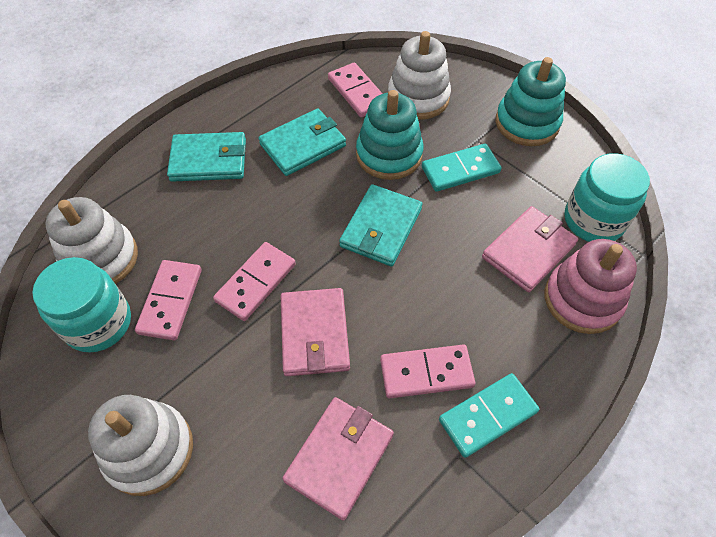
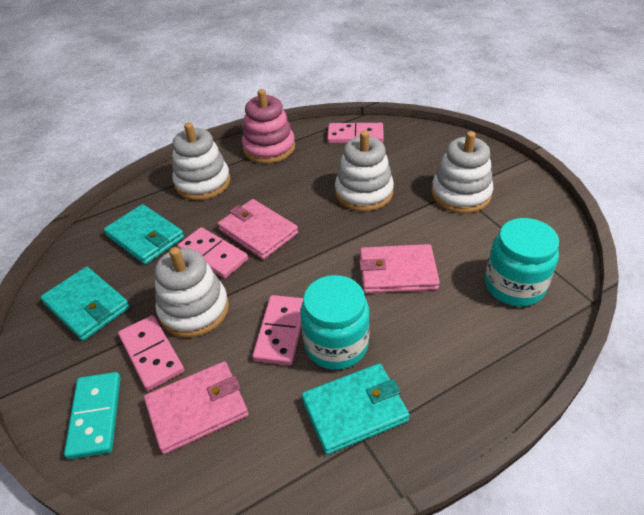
turquoise domino: 2 -> 1
turquoise stacking toy: 2 -> 0
white stacking toy: 3 -> 4

